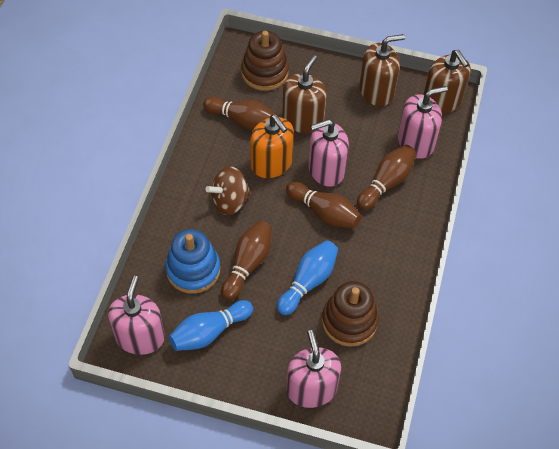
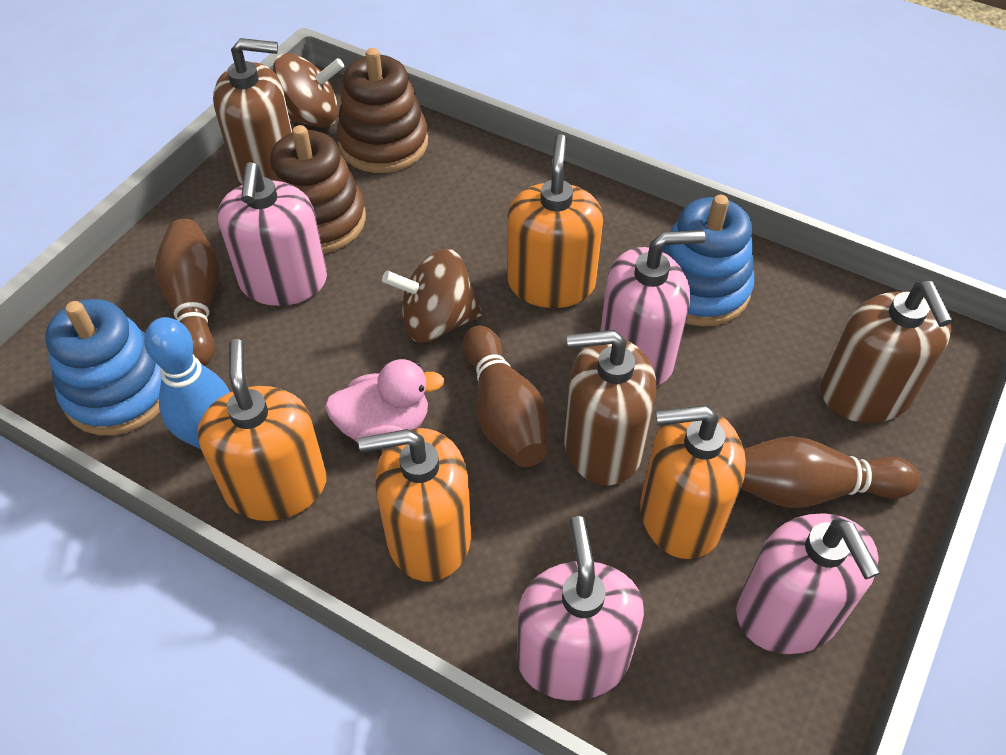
blue bowling pin: 2 -> 1
blue stacking toy: 1 -> 2
brown bowling pin: 4 -> 3
brown spinning top: 1 -> 2
orange soap dispenser: 1 -> 4
pink duck: 0 -> 1

